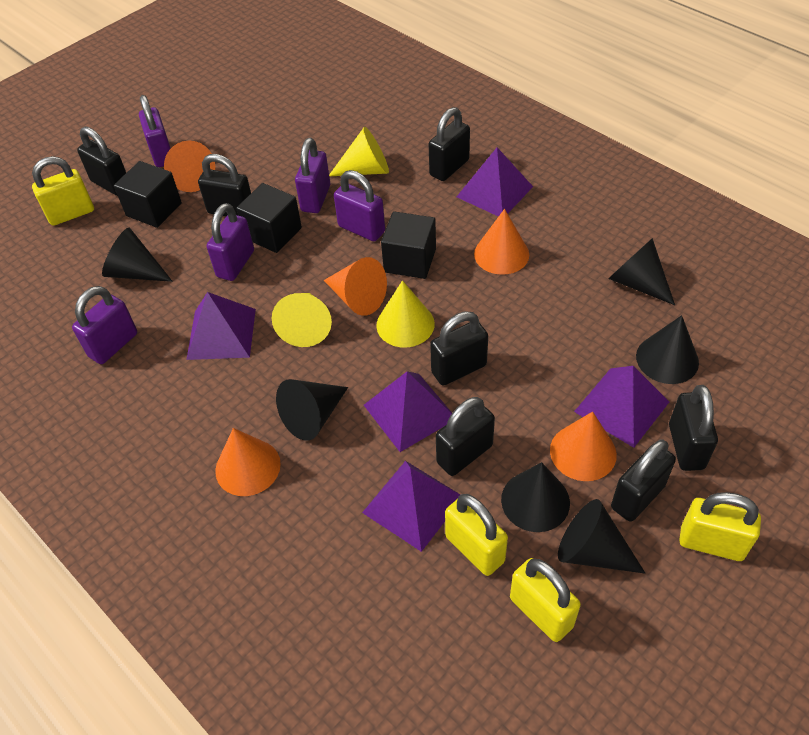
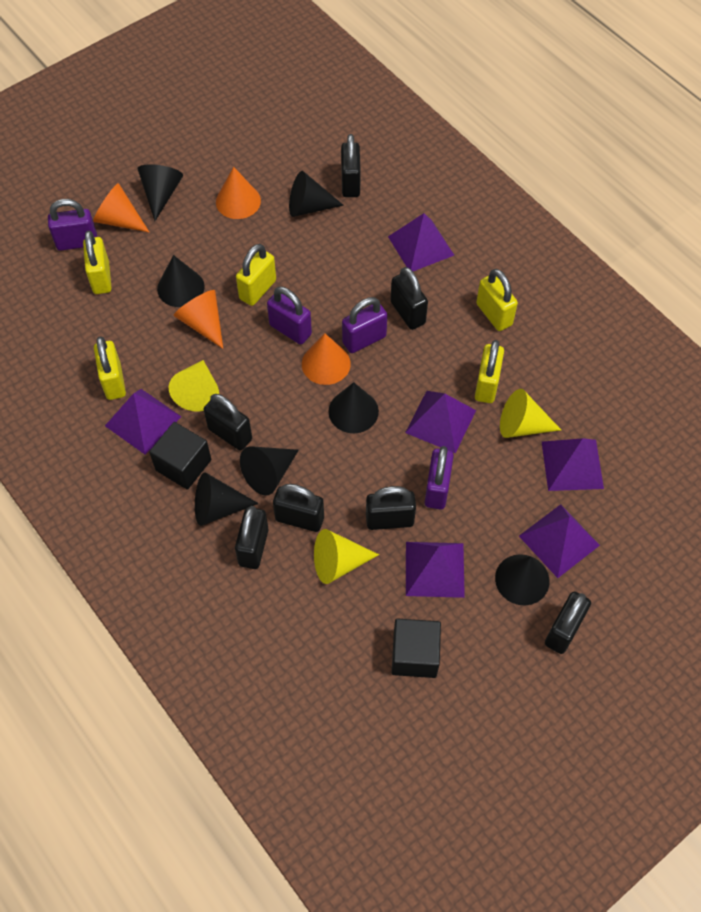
black cone: 6 -> 7
black cube: 3 -> 2
orange cone: 5 -> 4
purple padlock: 5 -> 4
purple pyramid: 5 -> 6
yellow padlock: 4 -> 5

